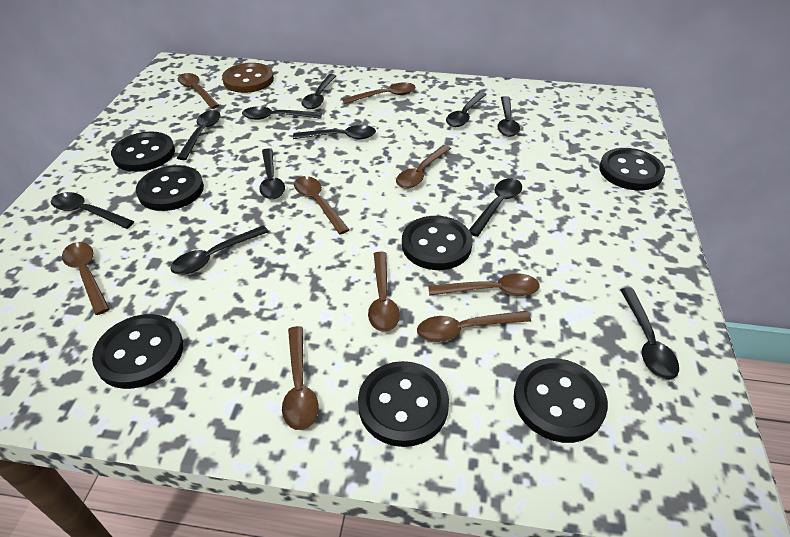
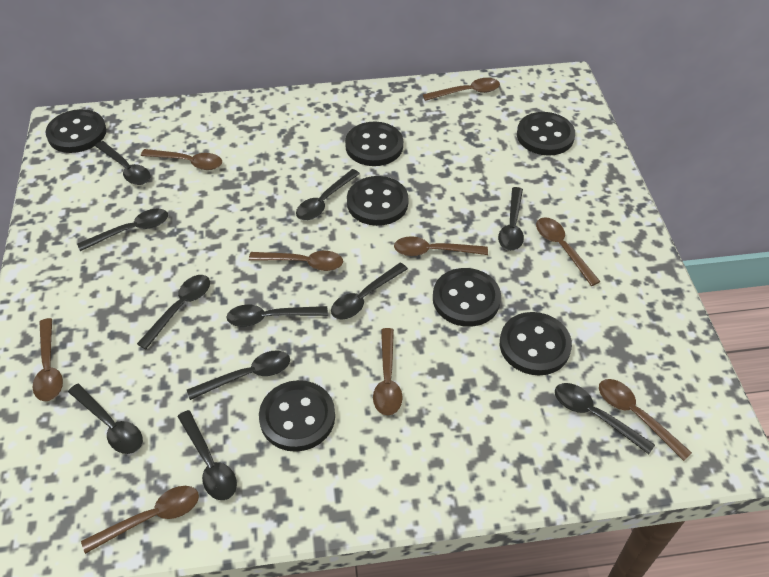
brown button: 1 -> 0

